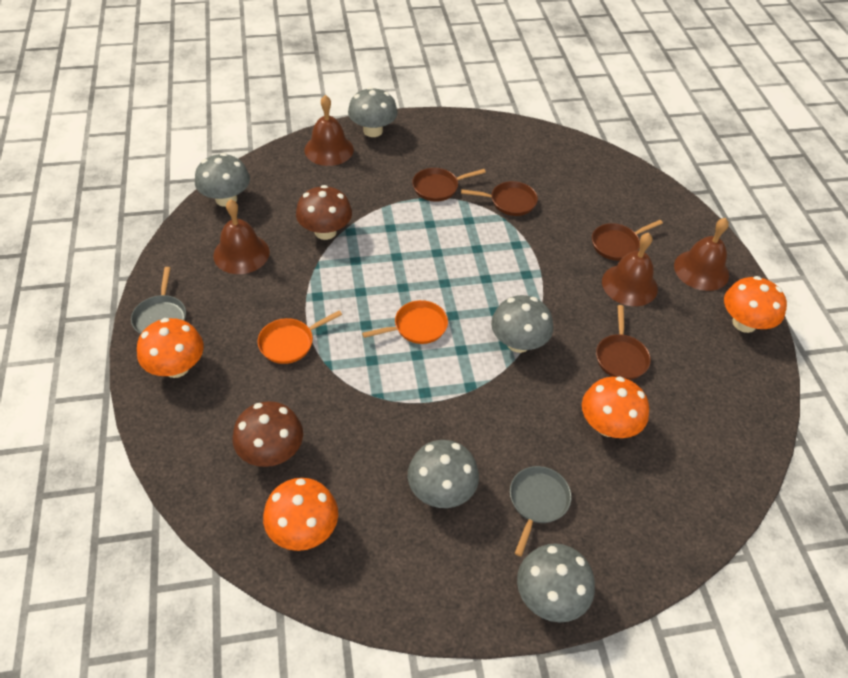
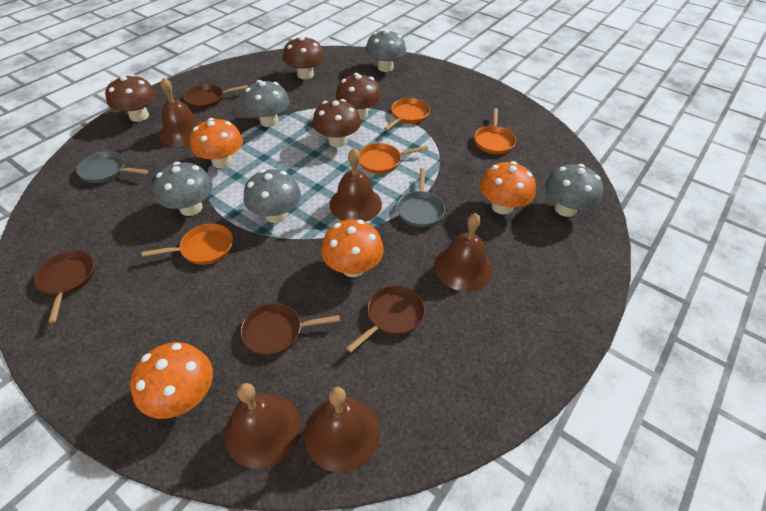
brown bell: 4 -> 5
brown mushroom: 2 -> 4
orange pan: 2 -> 4

